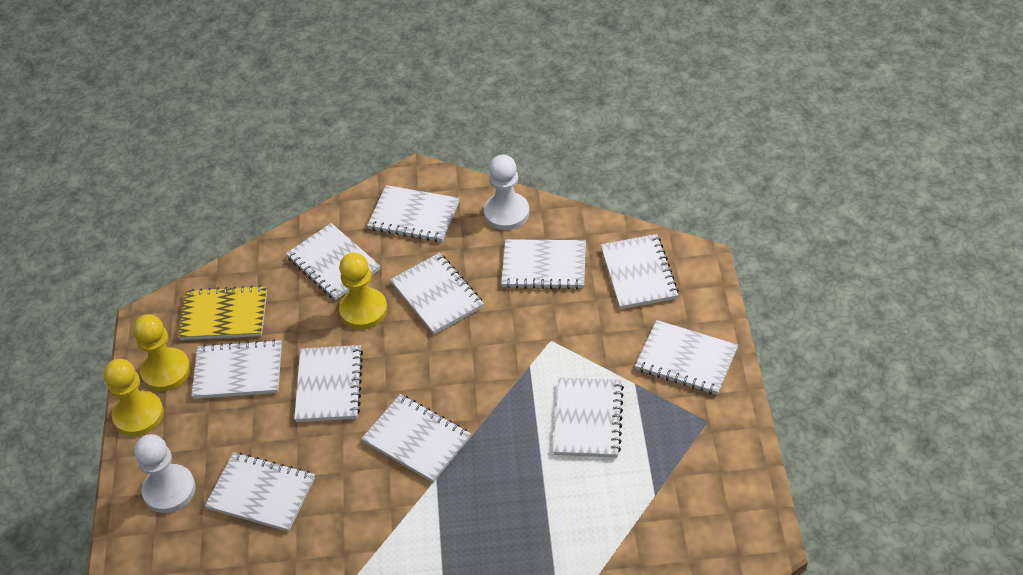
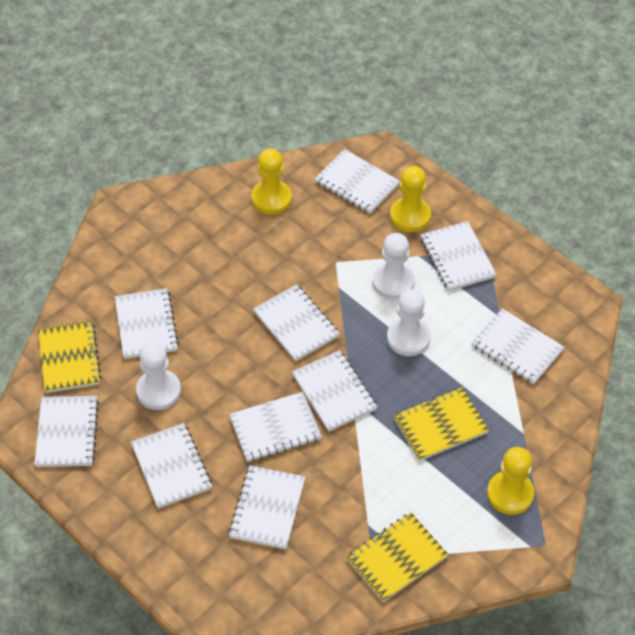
white notebook: 11 -> 10
white pawn: 2 -> 3
yellow notebook: 1 -> 3

